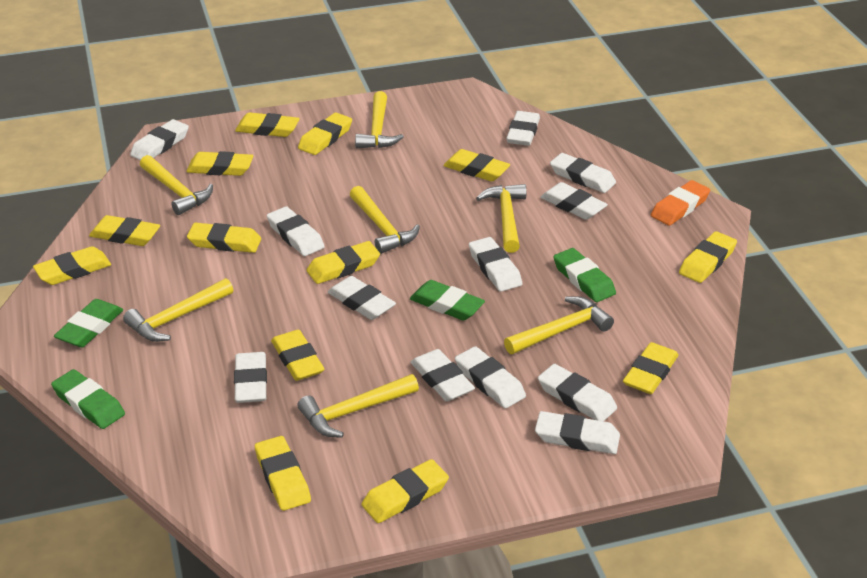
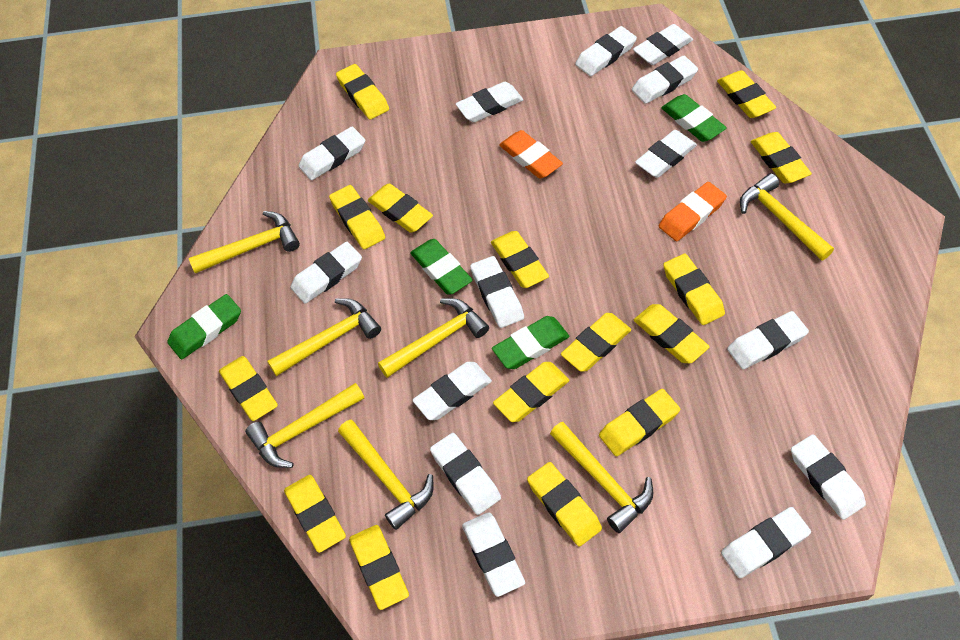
orange eraser: 1 -> 2
white eraser: 12 -> 14
yellow eraser: 13 -> 15

